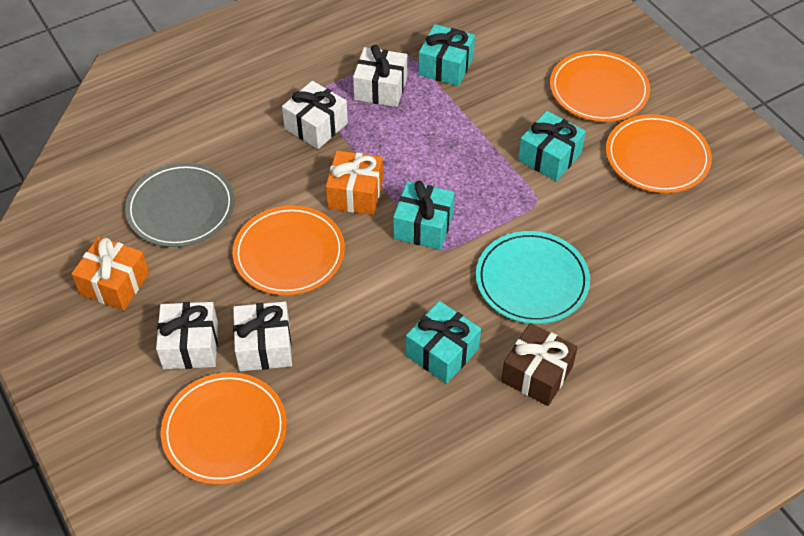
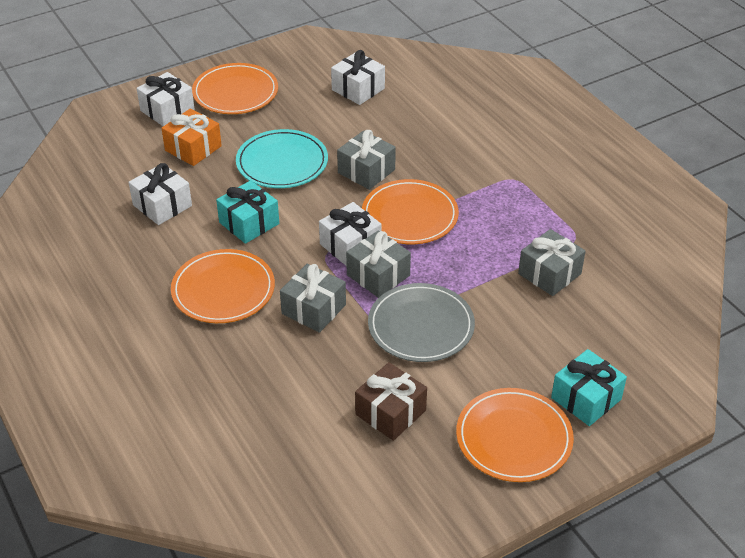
grey gift: 0 -> 4
orange gift: 2 -> 1
turquoise gift: 4 -> 2

